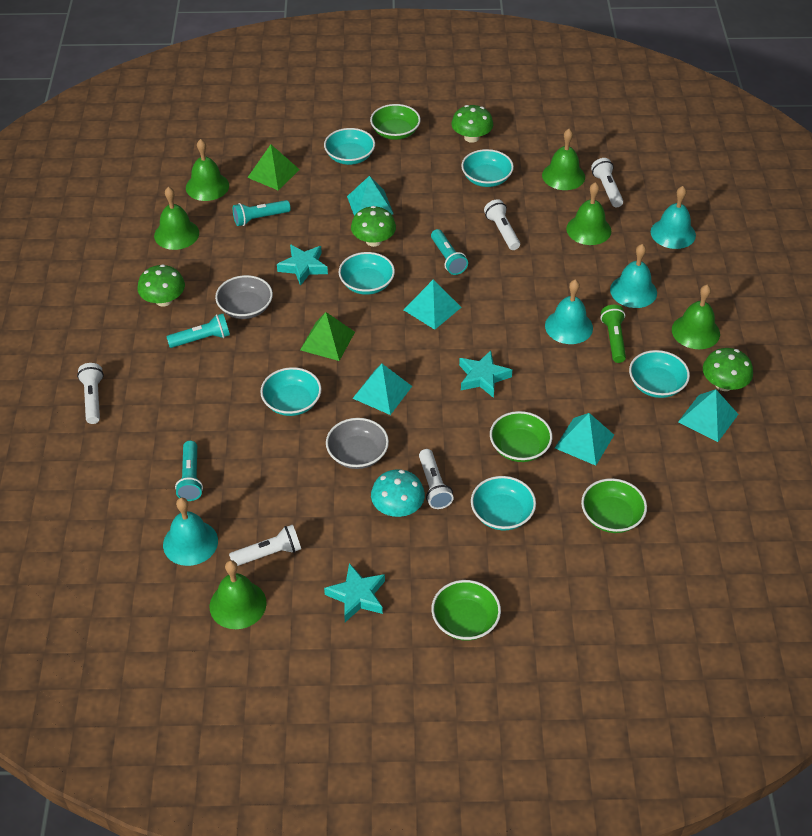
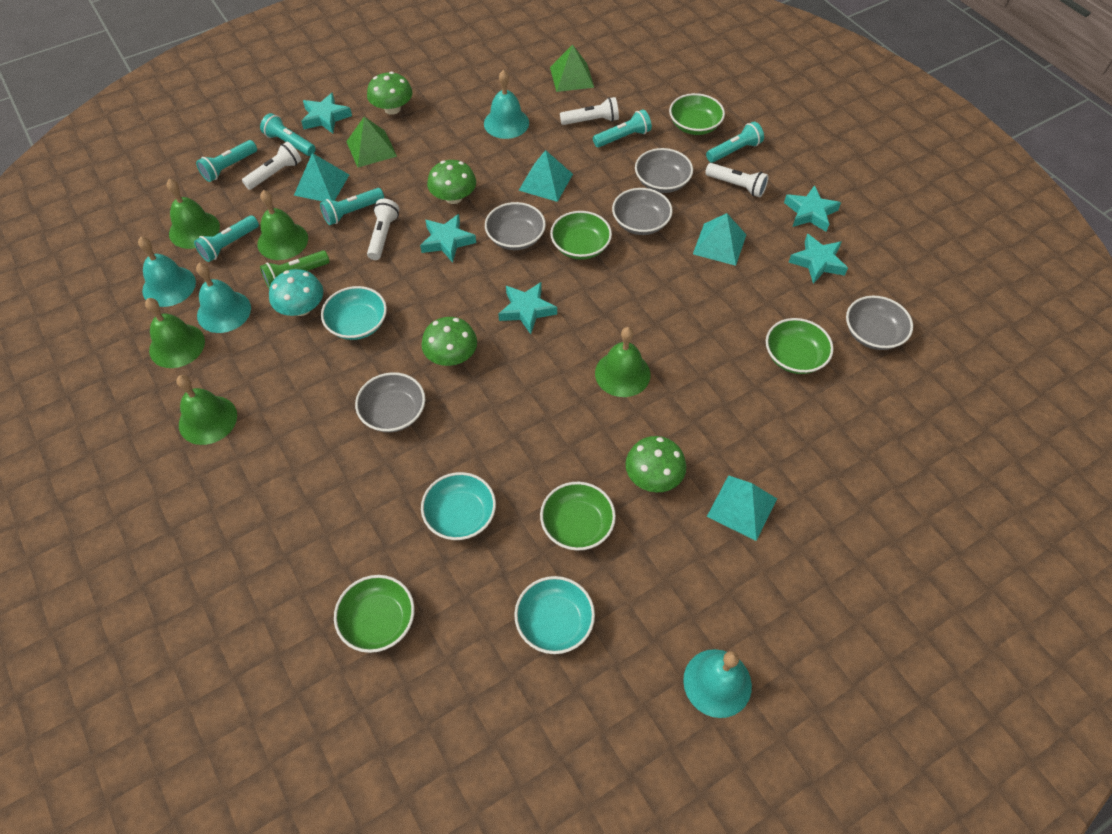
green bell: 6 -> 5
green bowl: 4 -> 5
grey bowl: 2 -> 5
turquoise bowl: 6 -> 3
turquoise flashlight: 4 -> 6
turquoise pyramid: 5 -> 4
turquoise star: 3 -> 5
white flashlight: 5 -> 4

